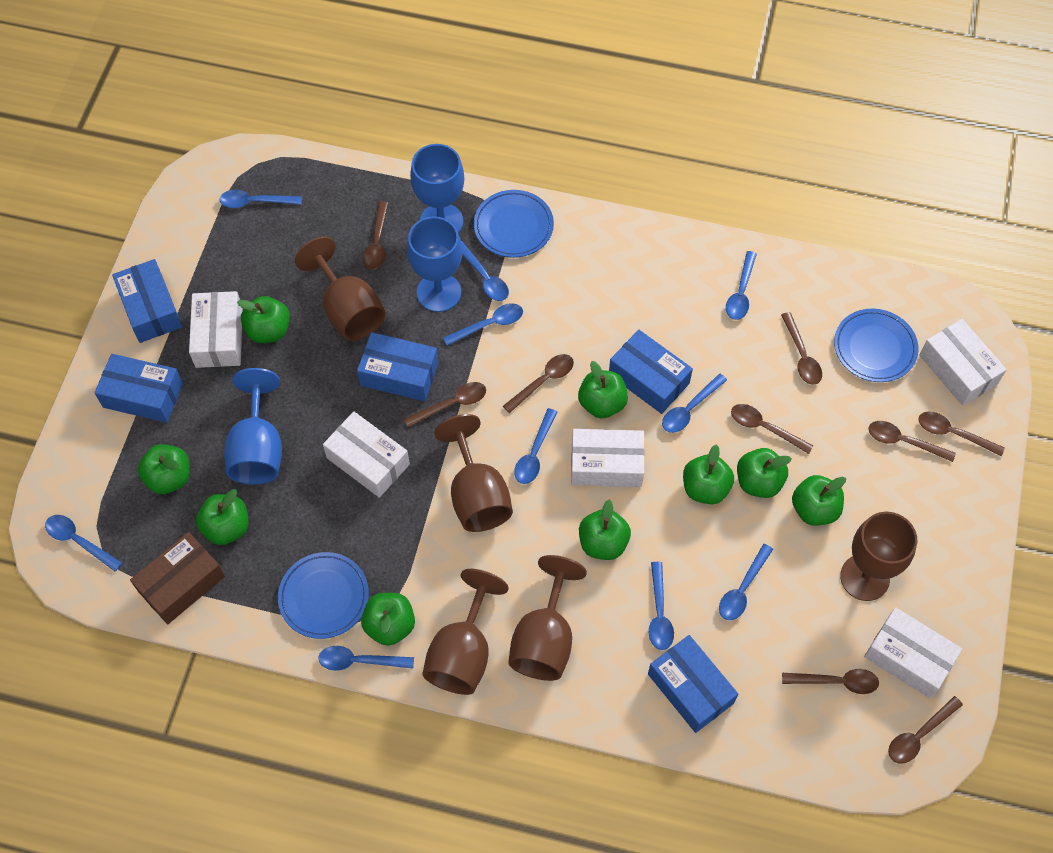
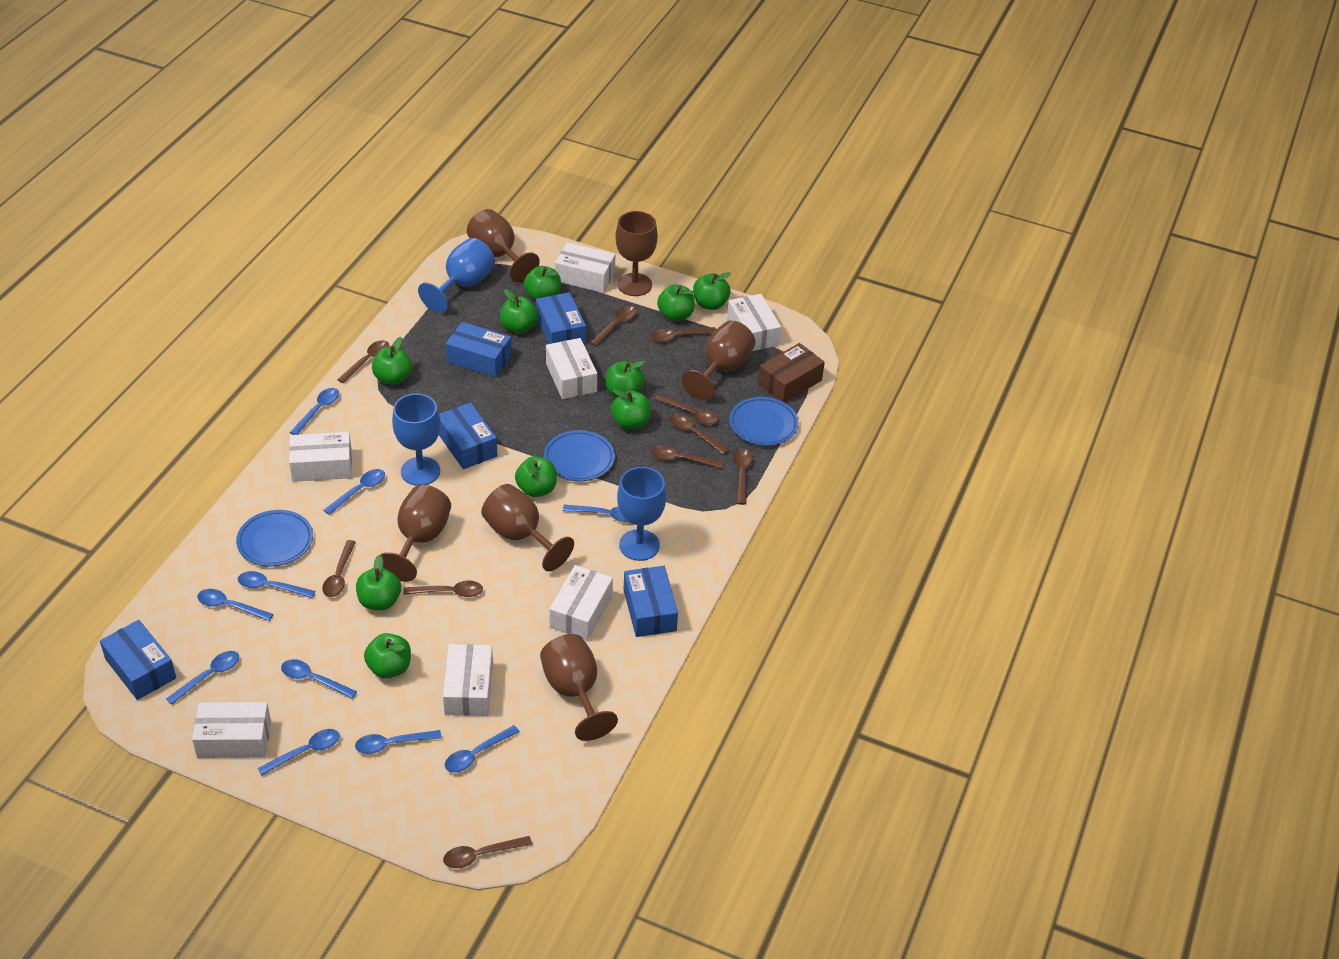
brown goblet: 5 -> 6
brown spoon: 9 -> 10
green apple: 9 -> 10
white box: 5 -> 7

